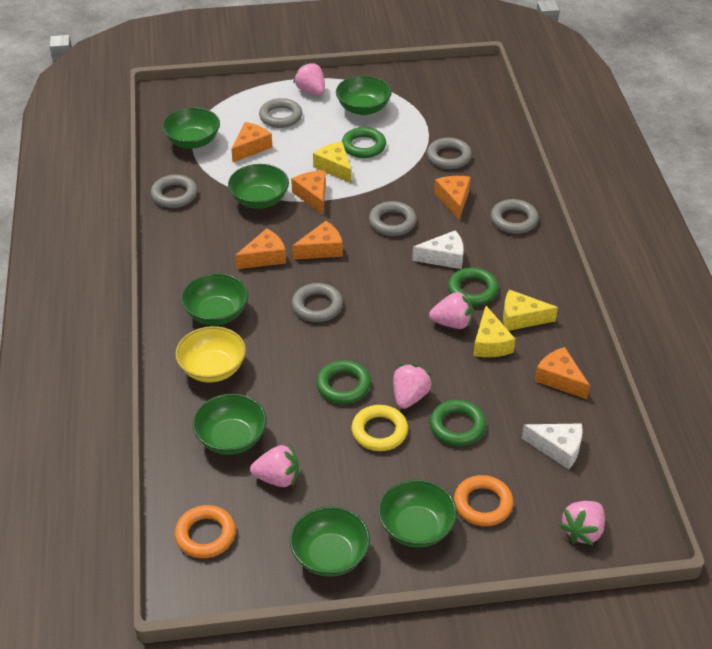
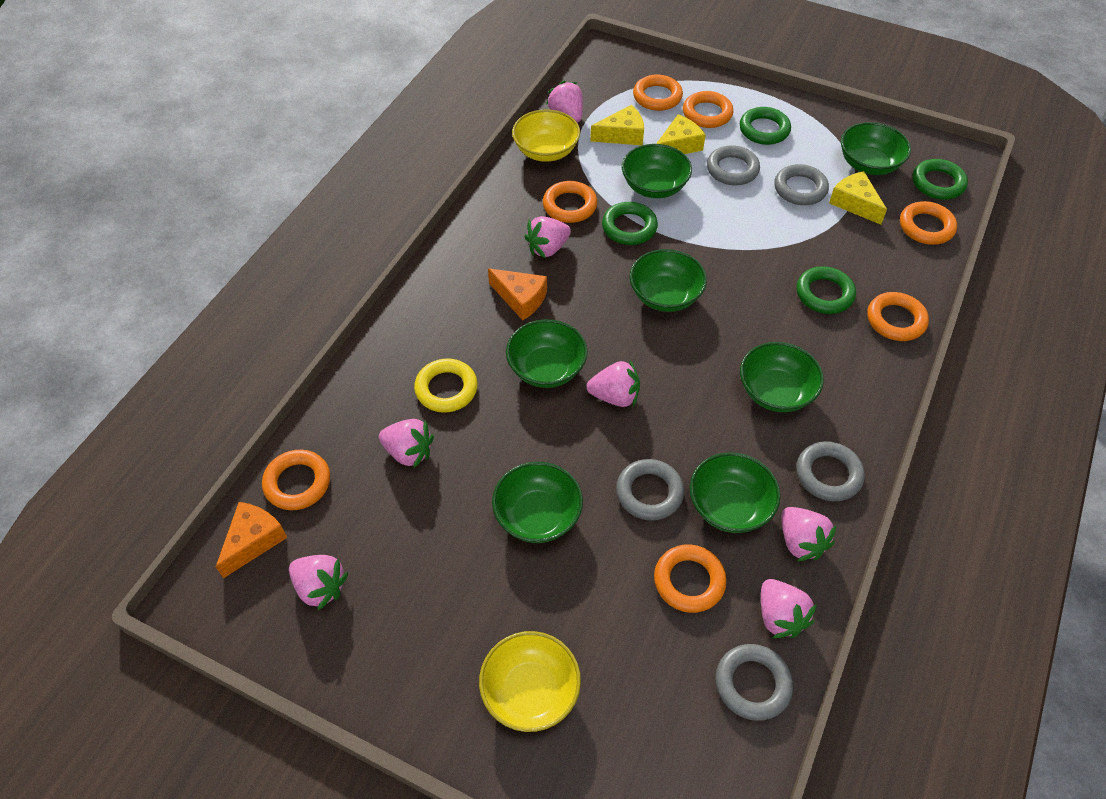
grey ring: 6 -> 5
orange cheese: 6 -> 2
orange ring: 2 -> 7
pink strawberry: 5 -> 7
white cheese: 2 -> 0
yellow bowl: 1 -> 2

